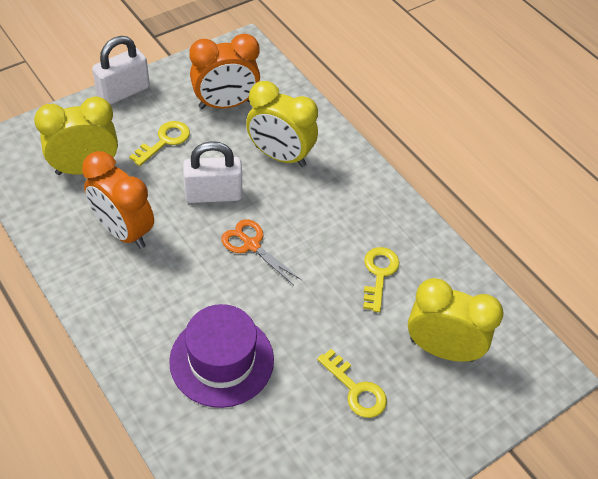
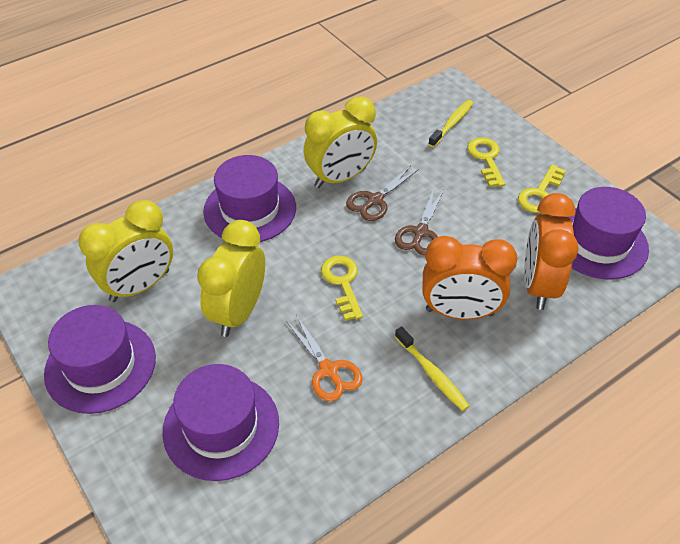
brown scissors: 0 -> 2
purple hat: 1 -> 4
white padlock: 2 -> 0
yellow toothbrush: 0 -> 2

